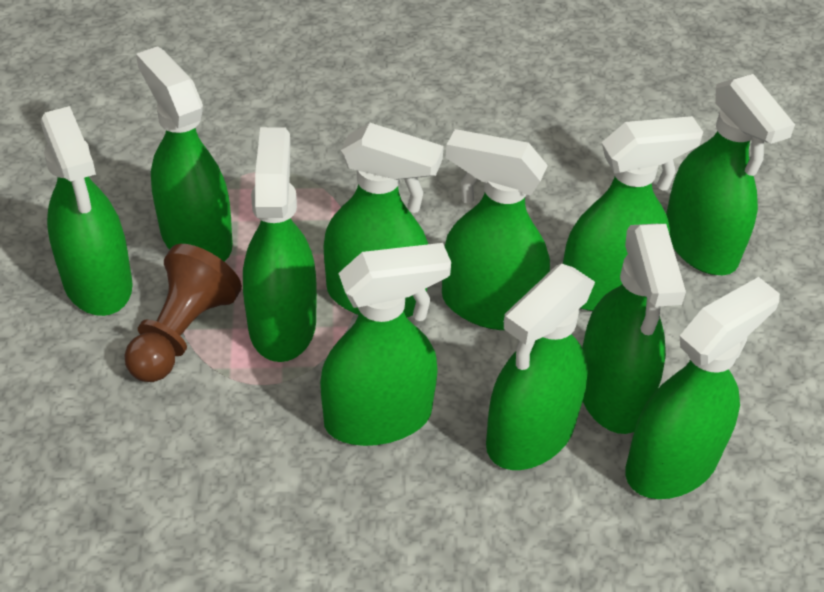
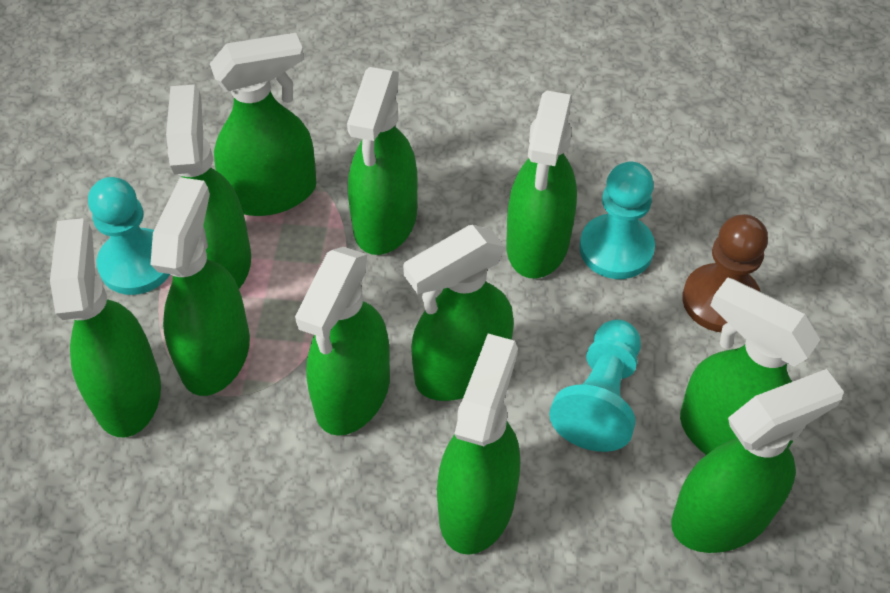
turquoise pawn: 0 -> 3

